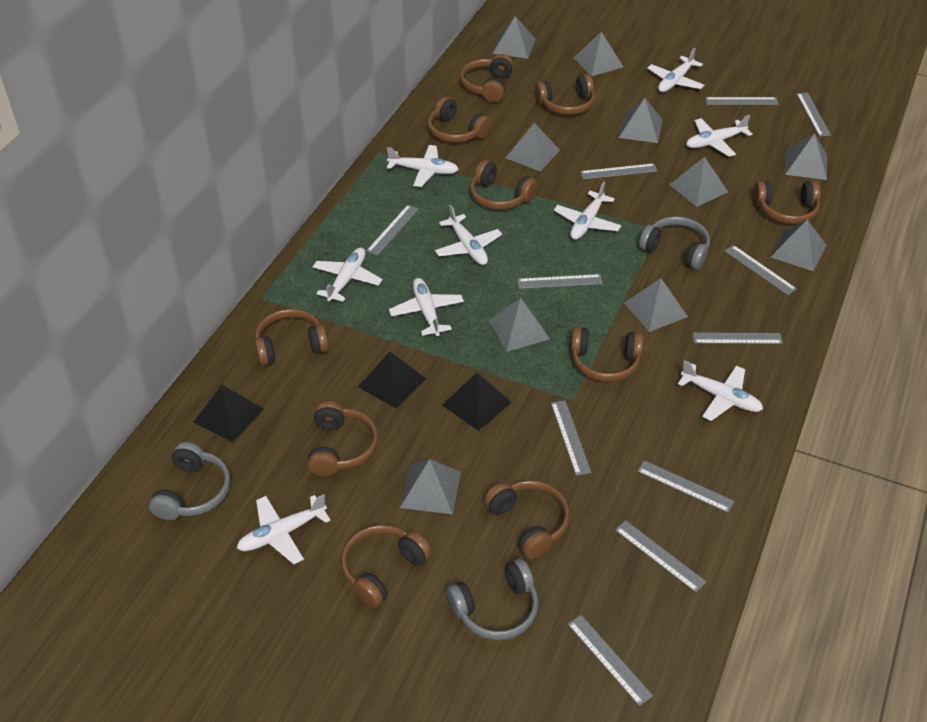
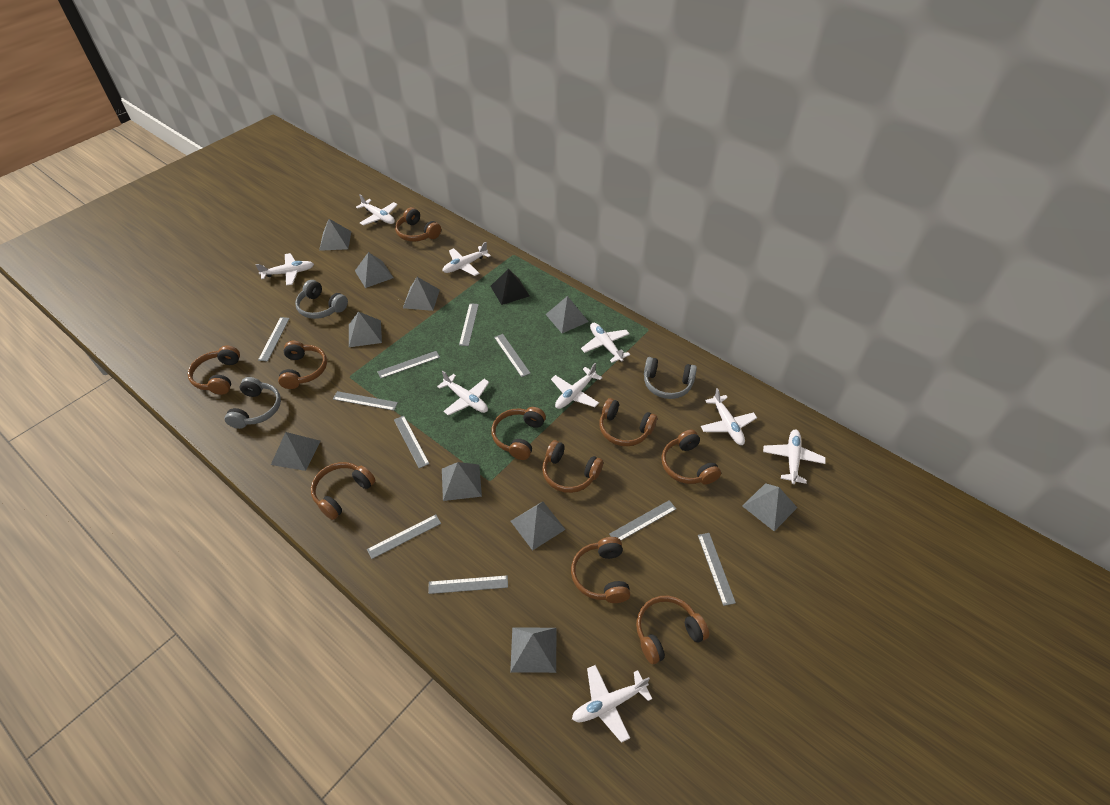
black pyramid: 3 -> 1
grey ruler: 11 -> 10

